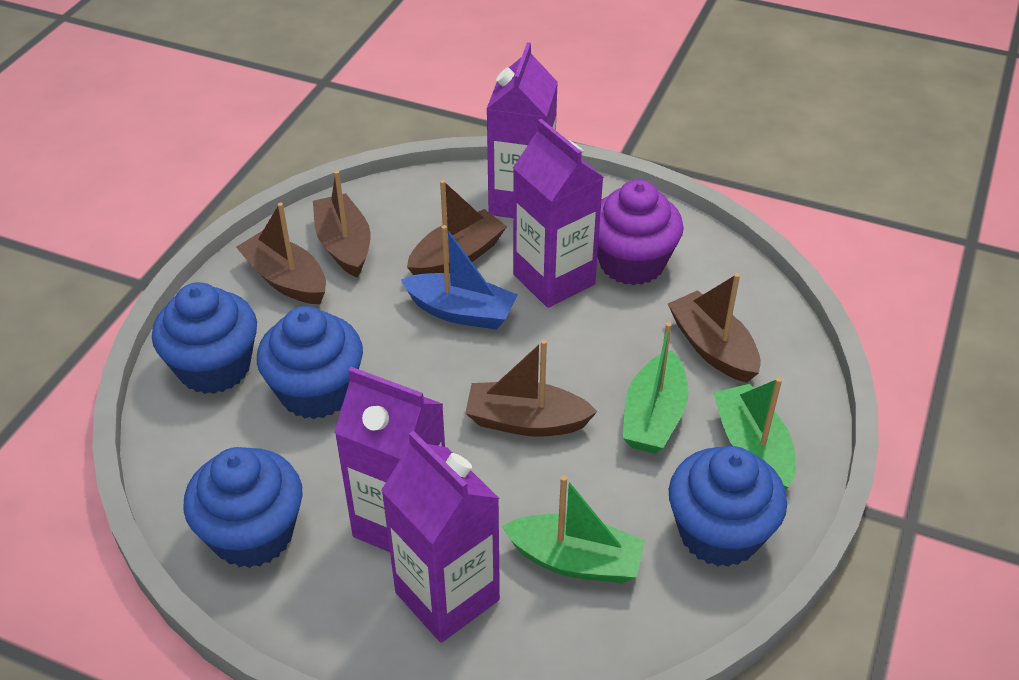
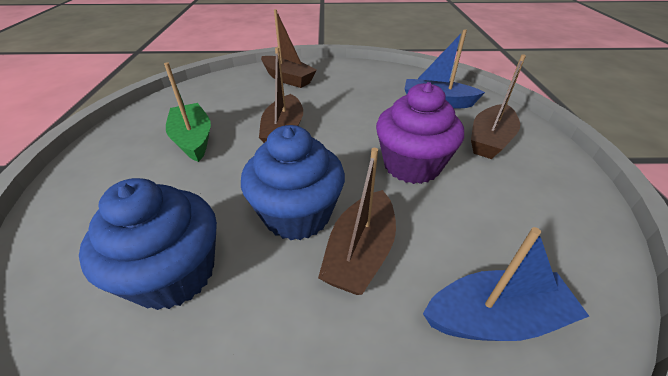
blue boat: 1 -> 2
blue cupcake: 4 -> 2
brown boat: 5 -> 4
green boat: 3 -> 1
purple carton: 4 -> 0

